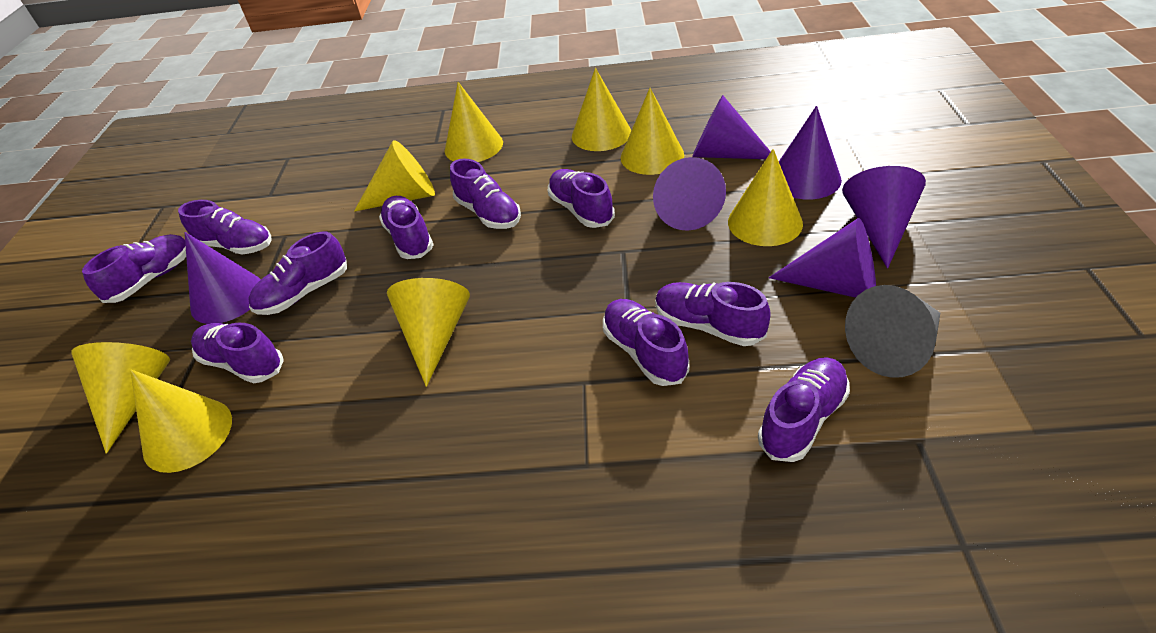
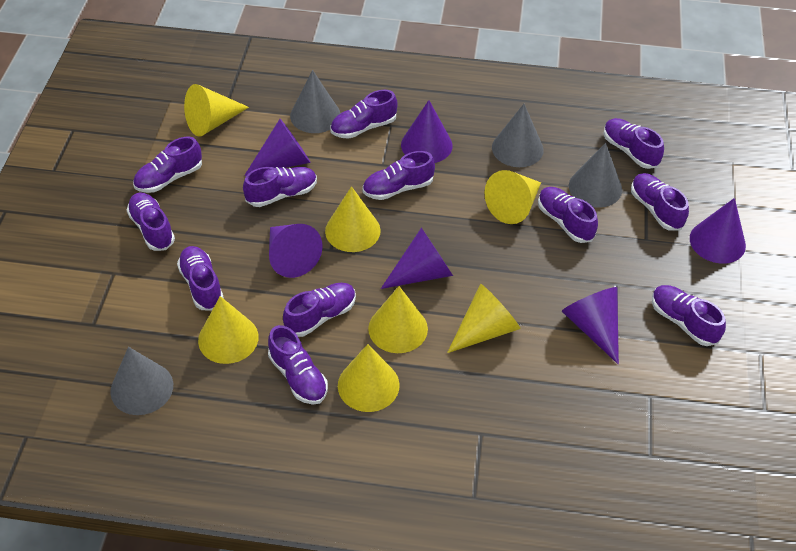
grey cone: 1 -> 4
purple shoe: 10 -> 12
yellow cone: 8 -> 7

